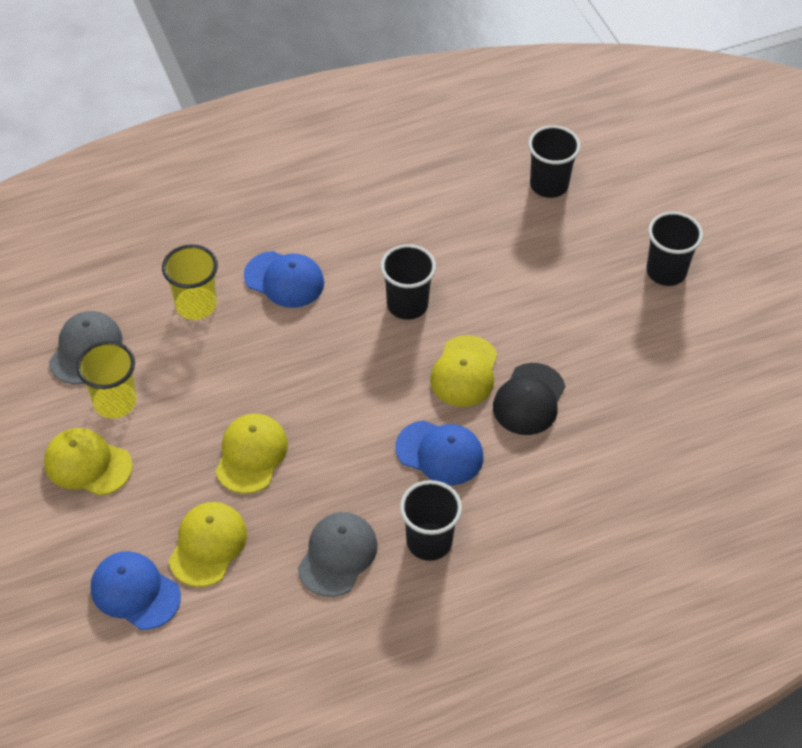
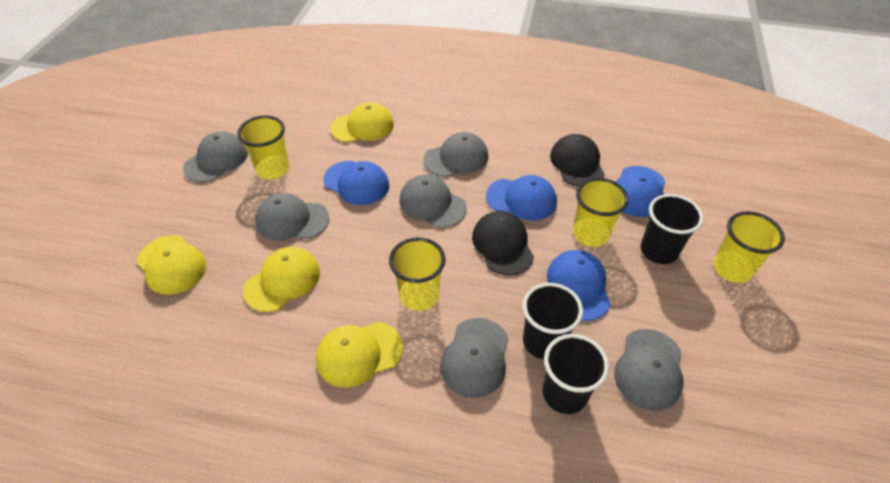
black cap: 1 -> 2
black cup: 4 -> 3
blue cap: 3 -> 4
grey cap: 2 -> 6
yellow cup: 2 -> 4

